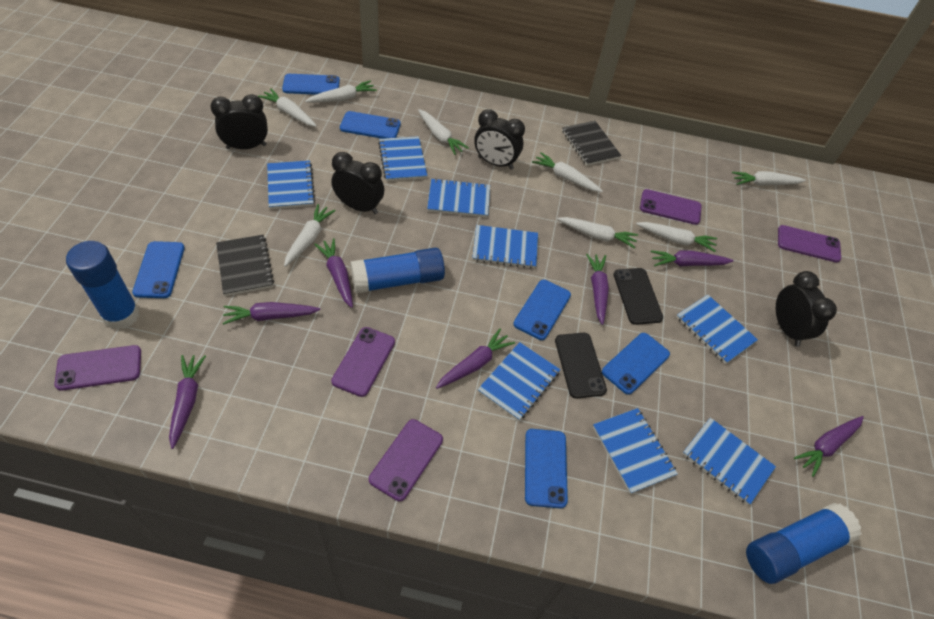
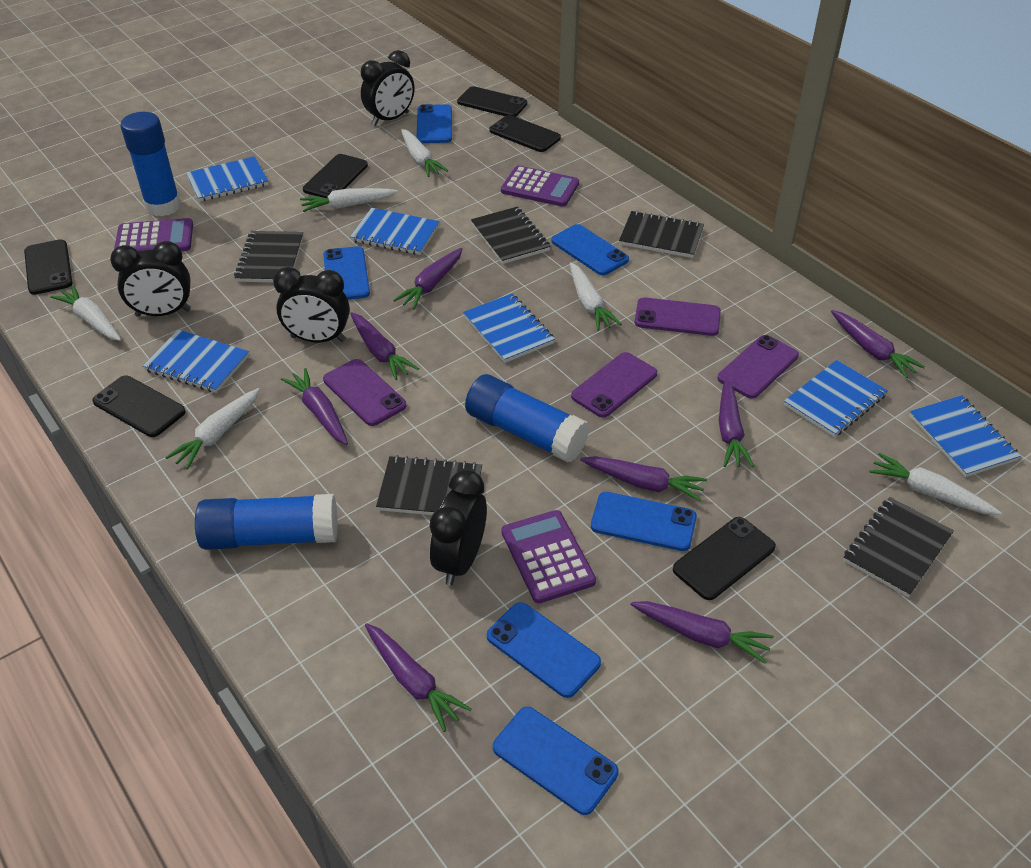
black notebook: 2 -> 5
black phone: 2 -> 6
blue notebook: 8 -> 6
purple calculator: 0 -> 3
purple carrot: 7 -> 8
purple phone: 5 -> 4
white carrot: 8 -> 6

